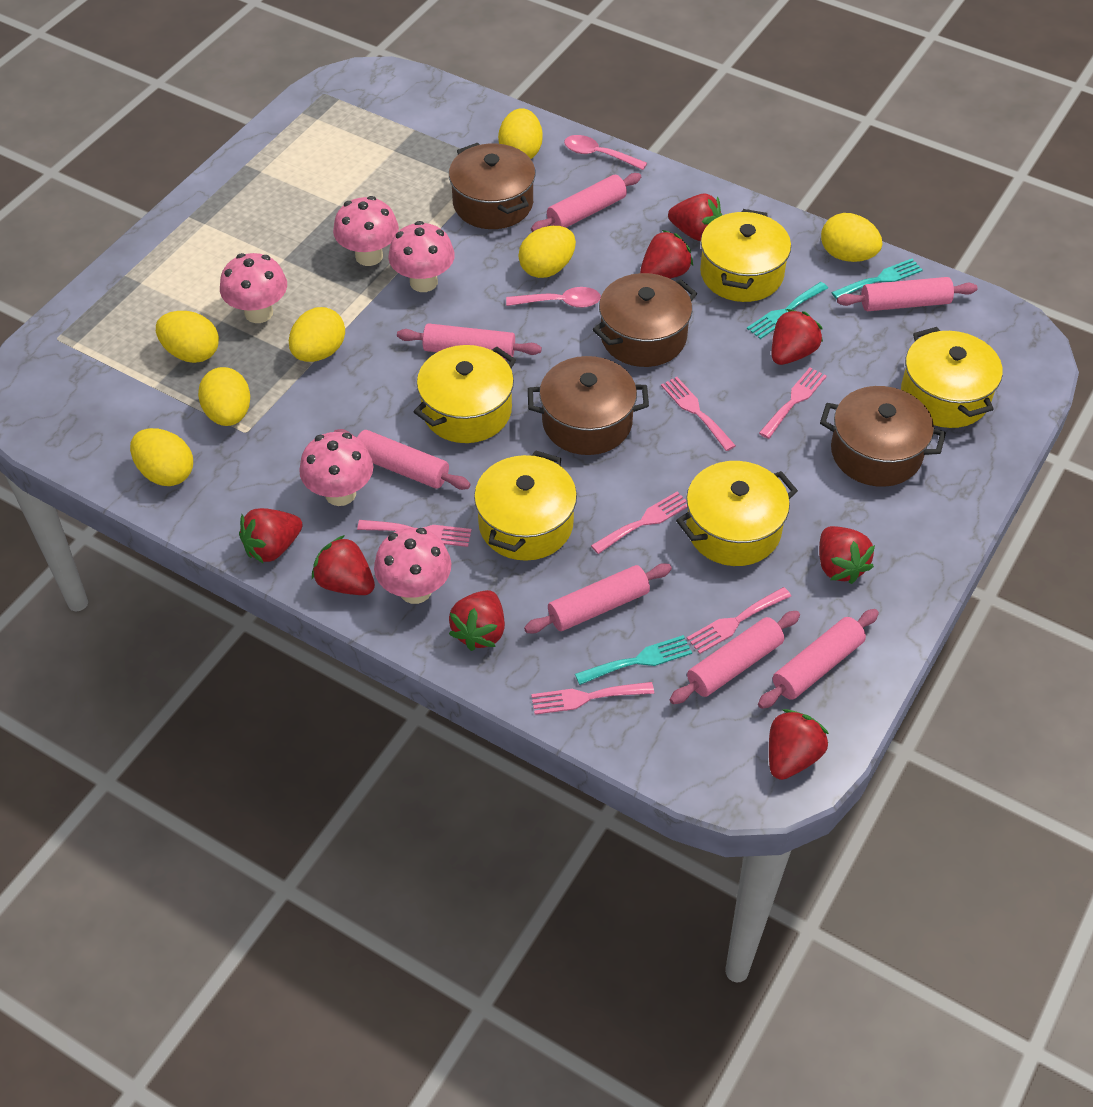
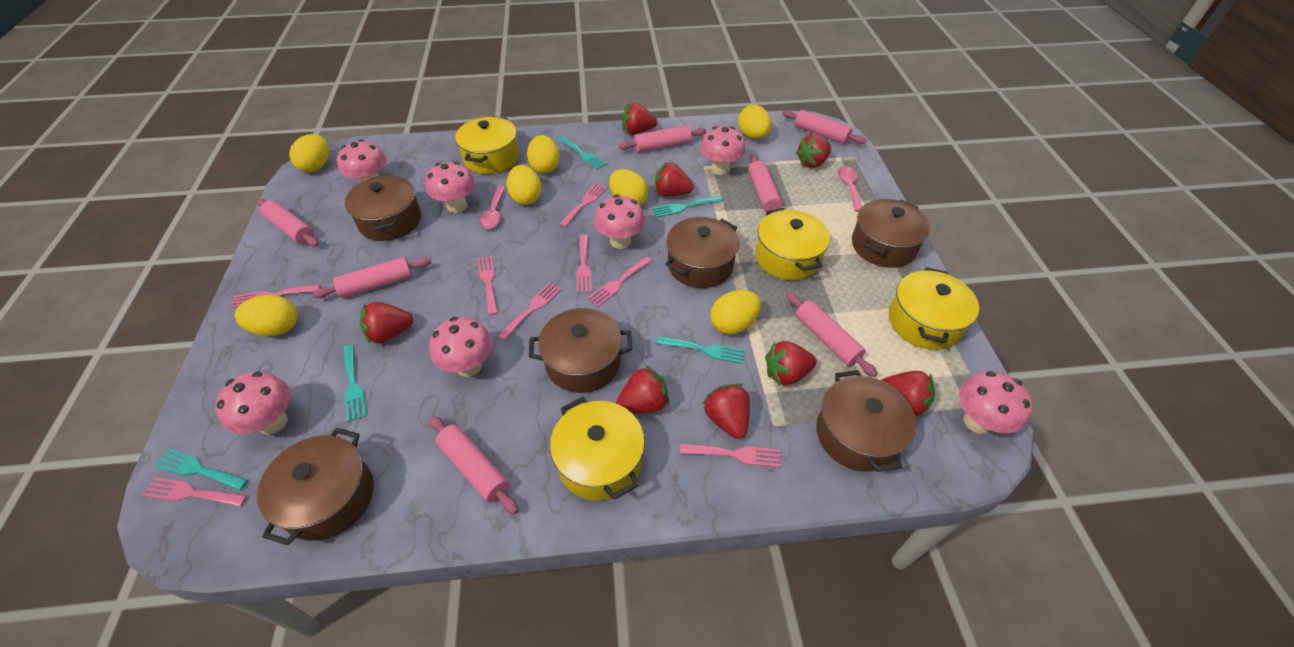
brown pot: 4 -> 6
pink fork: 6 -> 8
pink mushroom: 5 -> 7
turquoise fork: 3 -> 5
yellow pot: 5 -> 4

